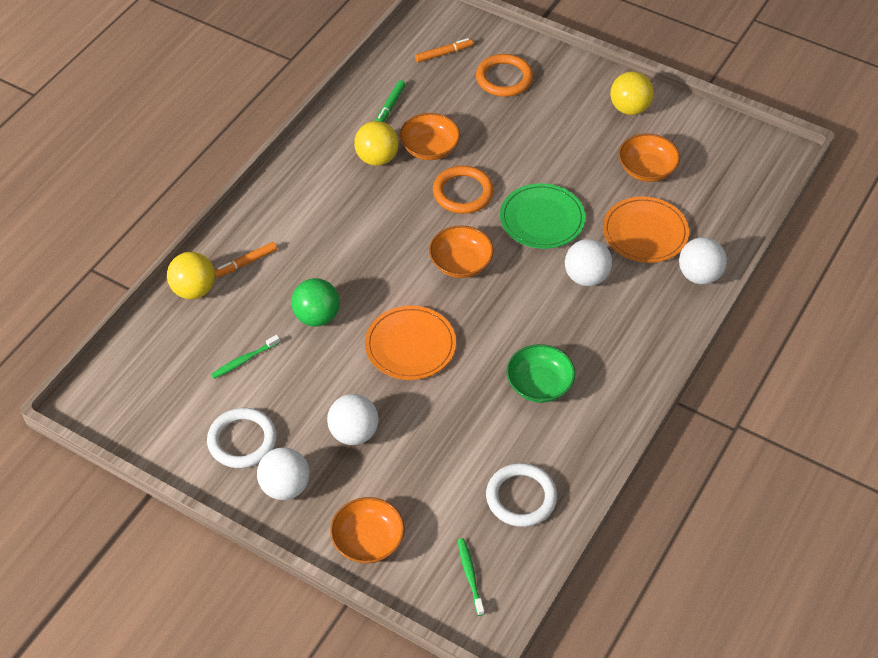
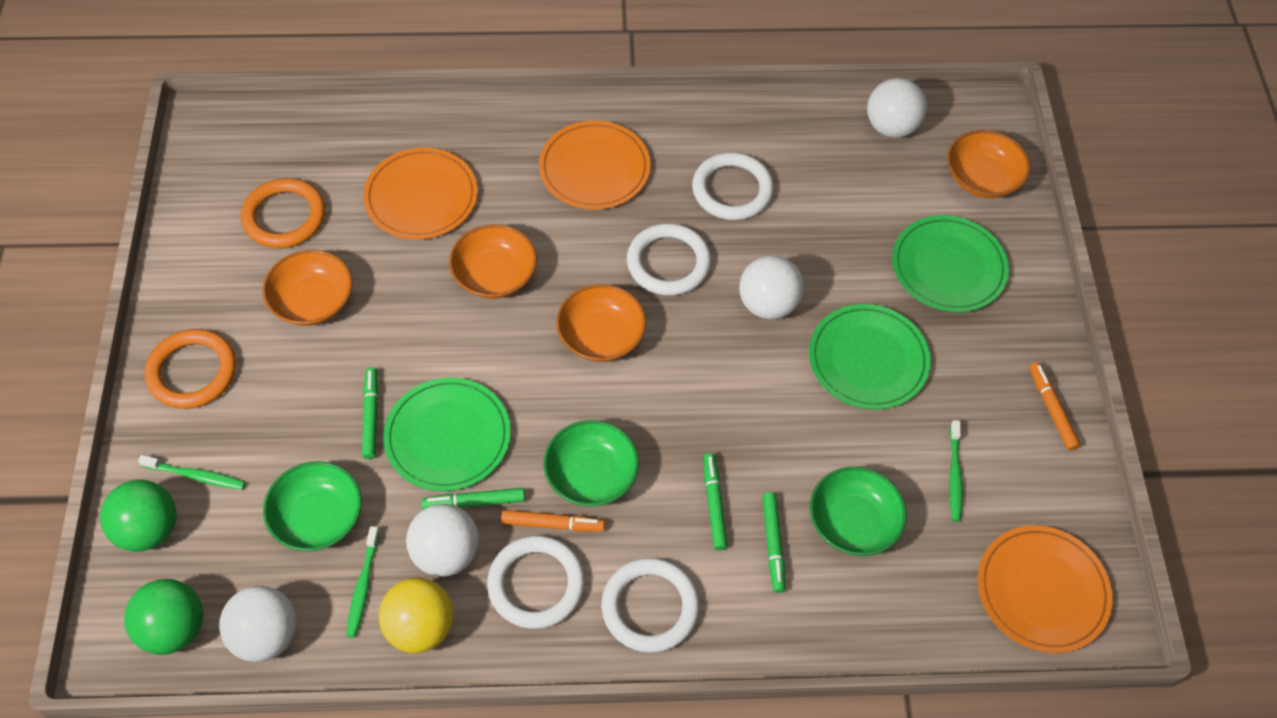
green ball: 1 -> 2
green bowl: 1 -> 3
green marker: 1 -> 4
green plate: 1 -> 3
green toothbrush: 2 -> 3
orange plate: 2 -> 3
white ring: 2 -> 4
yellow ball: 3 -> 1

